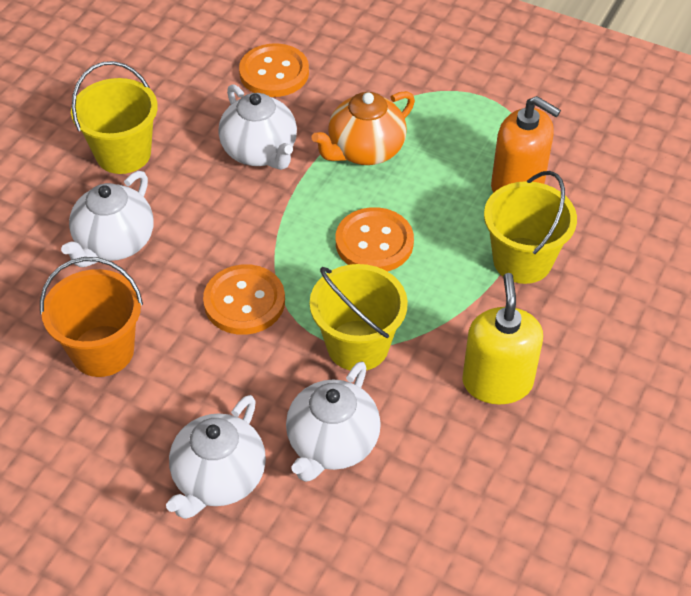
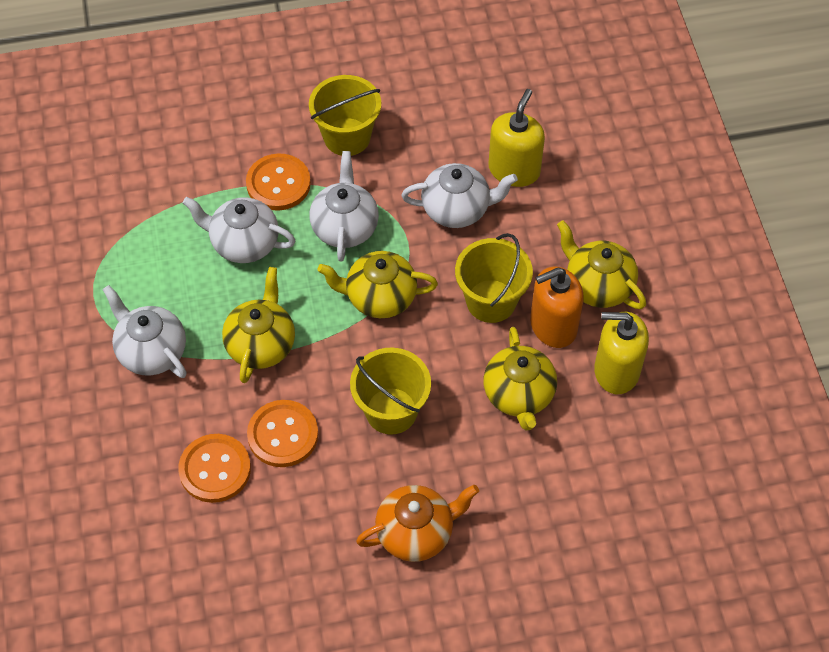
orange bucket: 1 -> 0
yellow soap dispenser: 1 -> 2
yellow teapot: 0 -> 4

